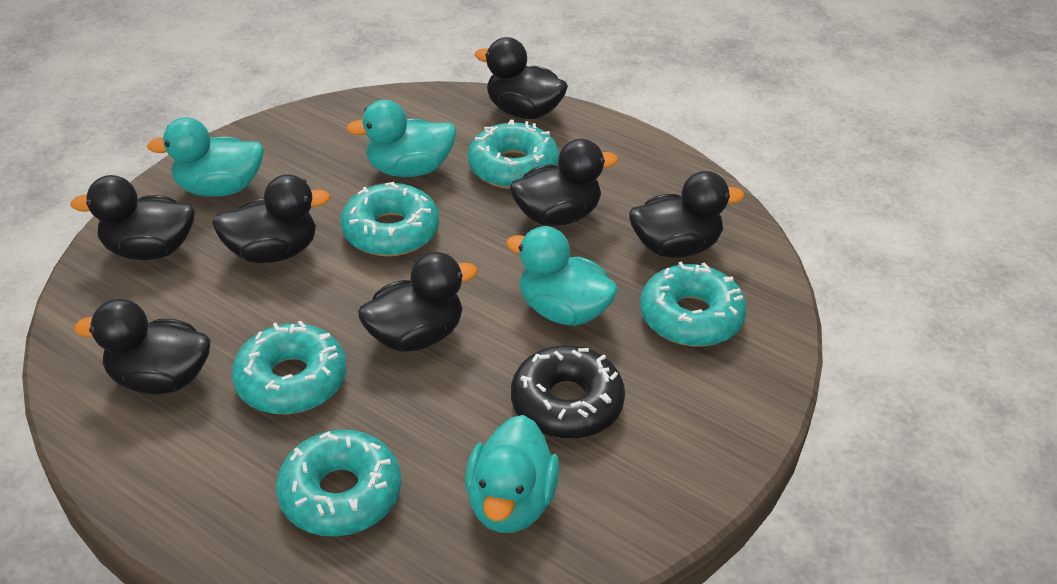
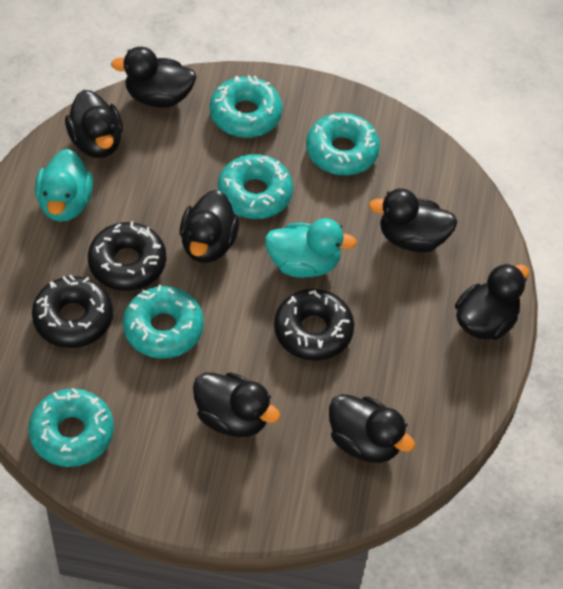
black donut: 1 -> 3
turquoise duck: 4 -> 2

